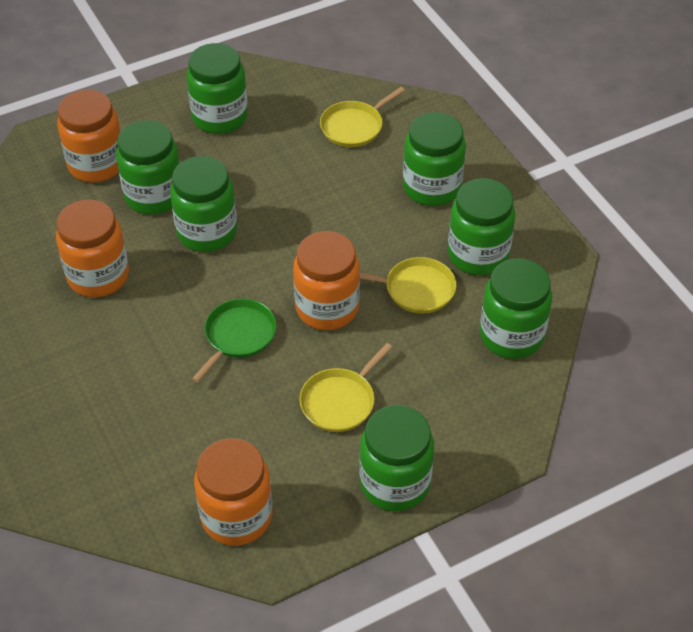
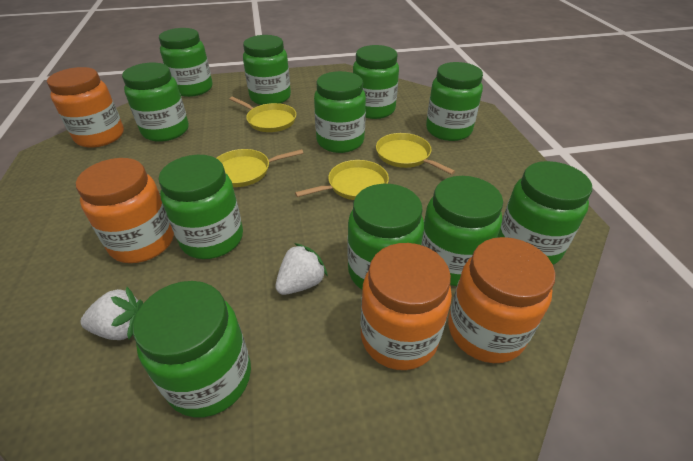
green jar: 7 -> 11
green pan: 1 -> 0
white strawberry: 0 -> 2
yellow pan: 3 -> 4

